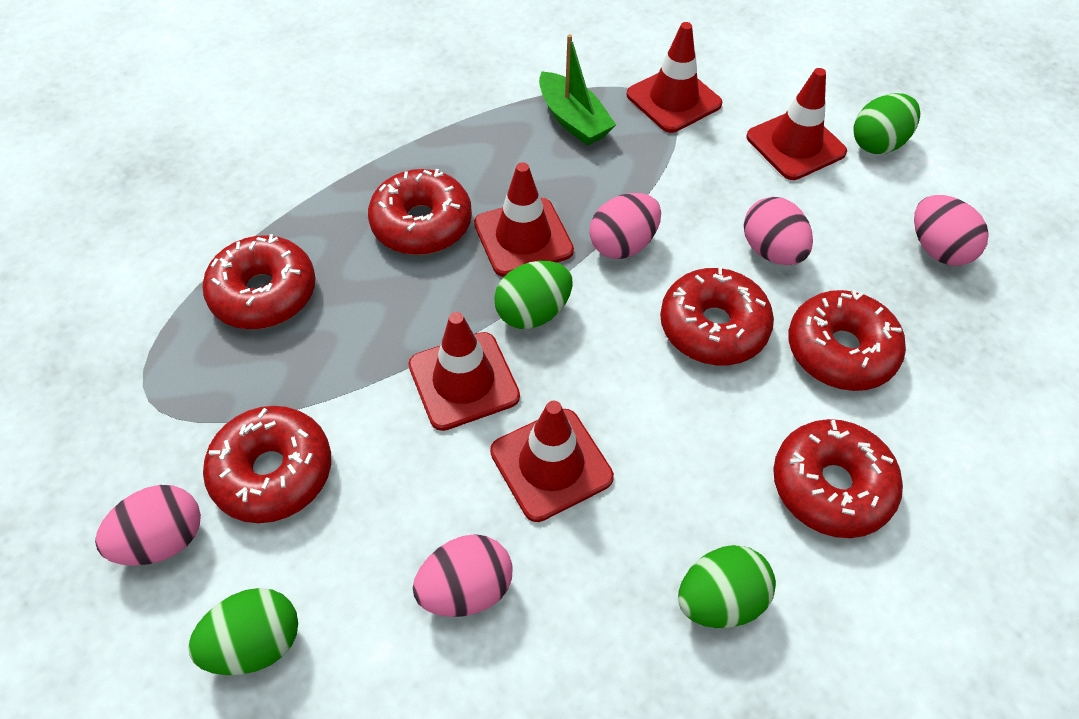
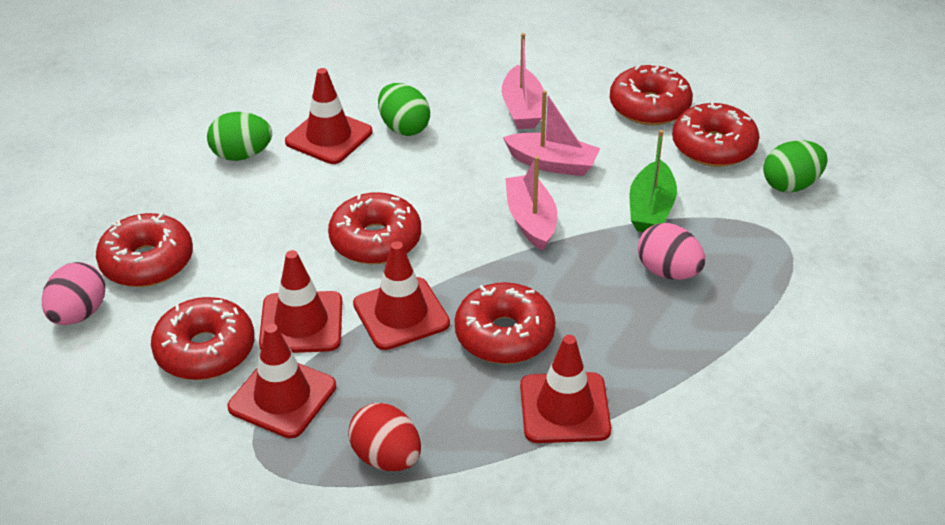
green egg: 4 -> 3
pink boat: 0 -> 3
pink egg: 5 -> 2
red egg: 0 -> 1

